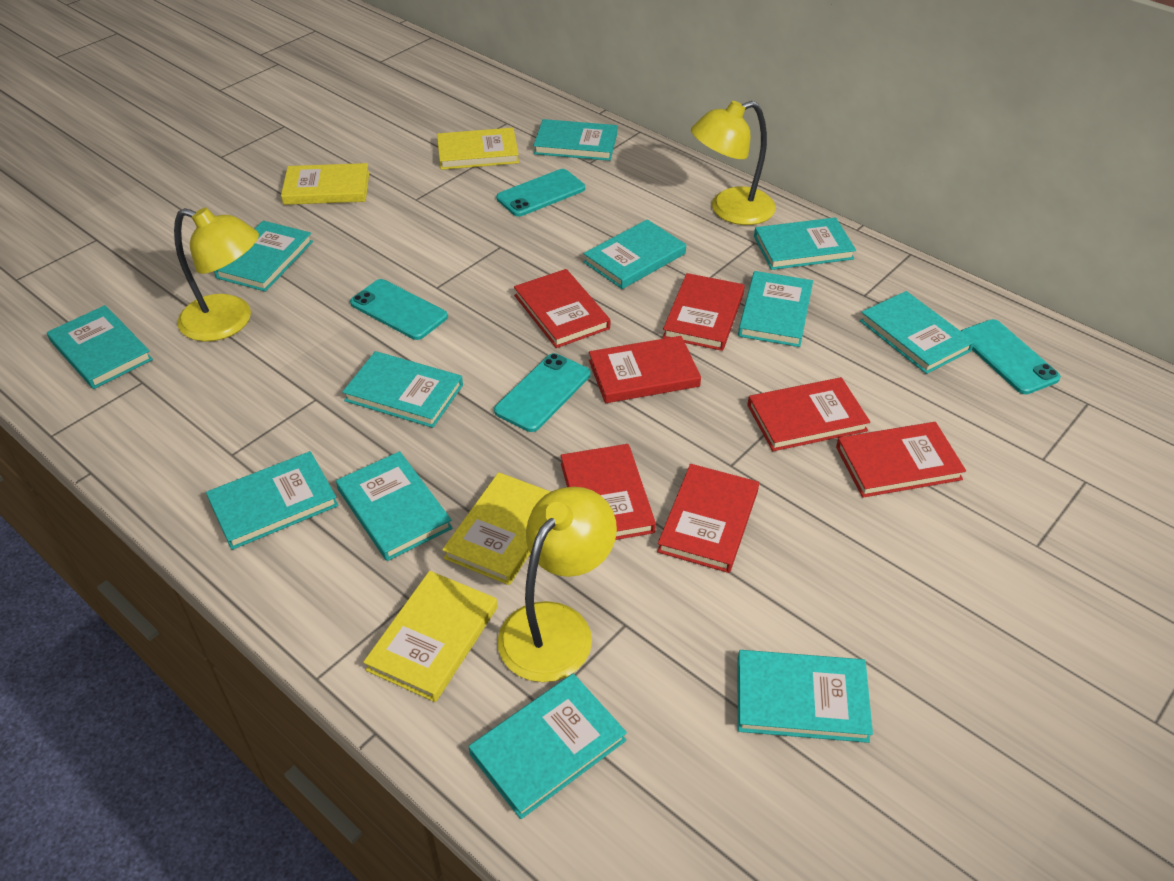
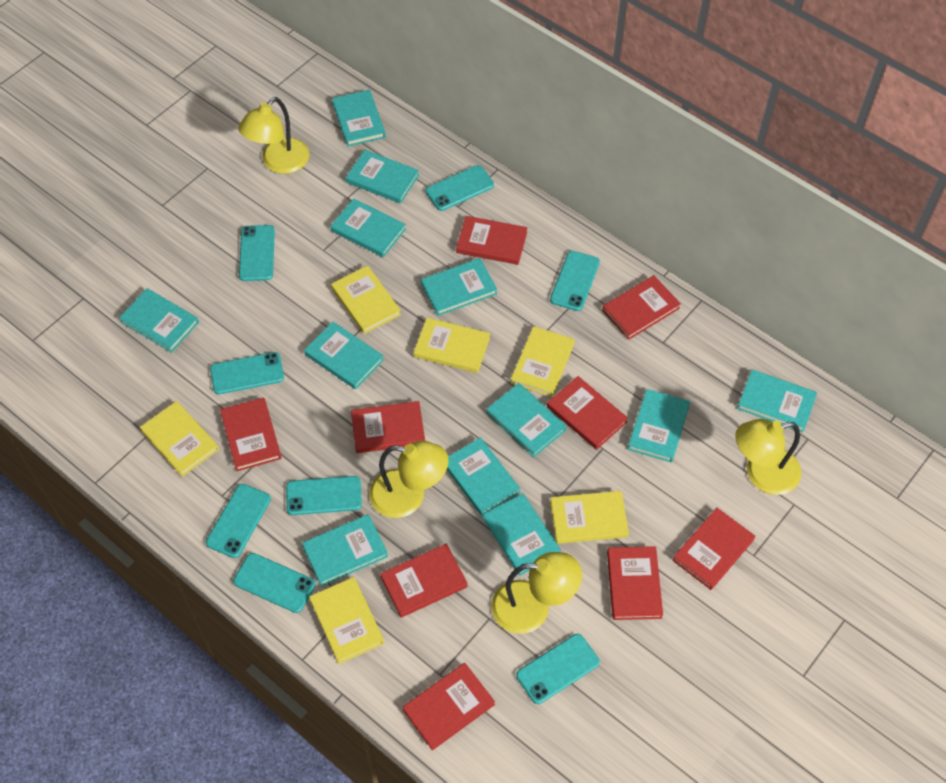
red book: 7 -> 9
turquoise phone: 4 -> 8
yellow book: 4 -> 6
yellow lamp: 3 -> 4

